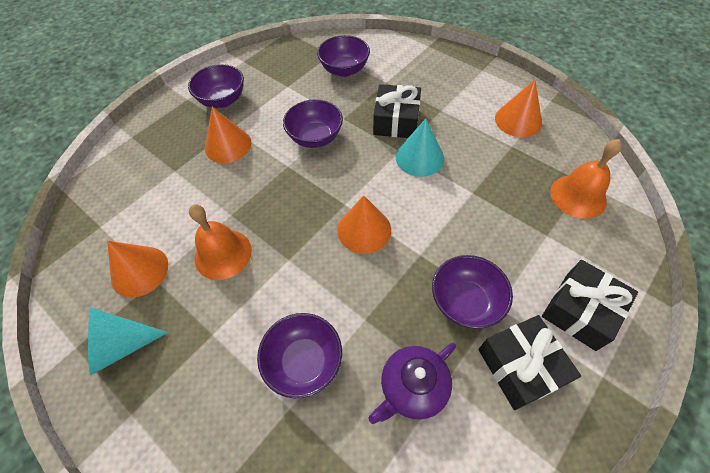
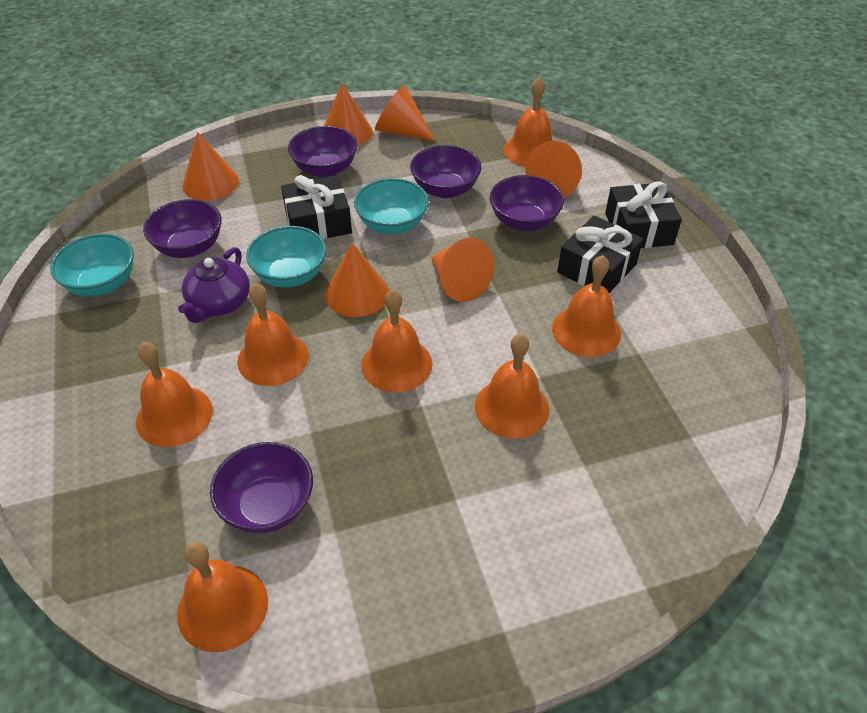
orange bell: 2 -> 7
orange cone: 4 -> 6
turquoise bowl: 0 -> 3
turquoise cone: 2 -> 0

